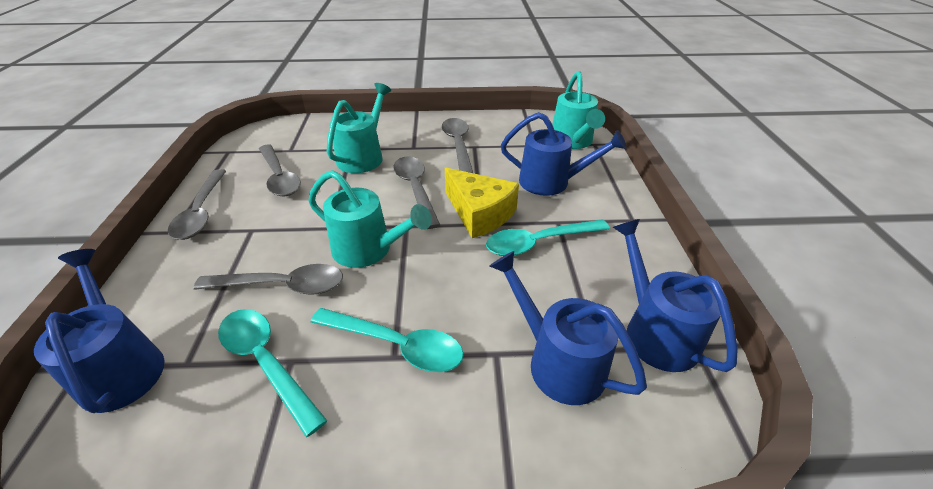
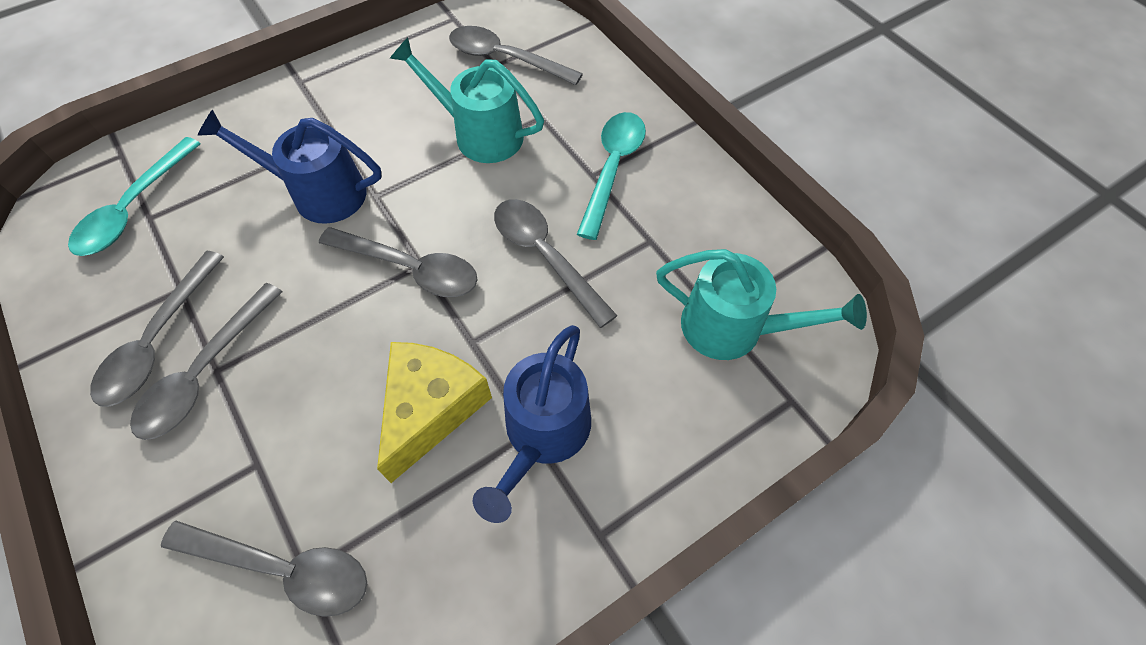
blue watering can: 4 -> 2
grey spoon: 5 -> 6
turquoise spoon: 3 -> 2
turquoise watering can: 3 -> 2

